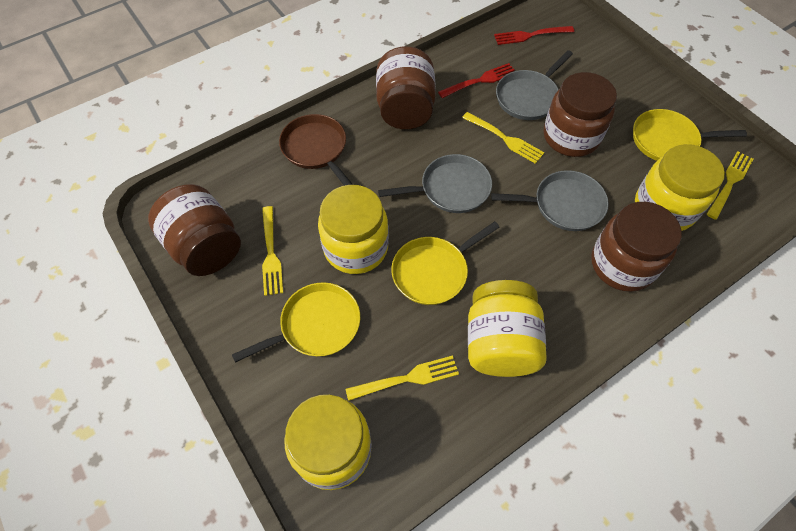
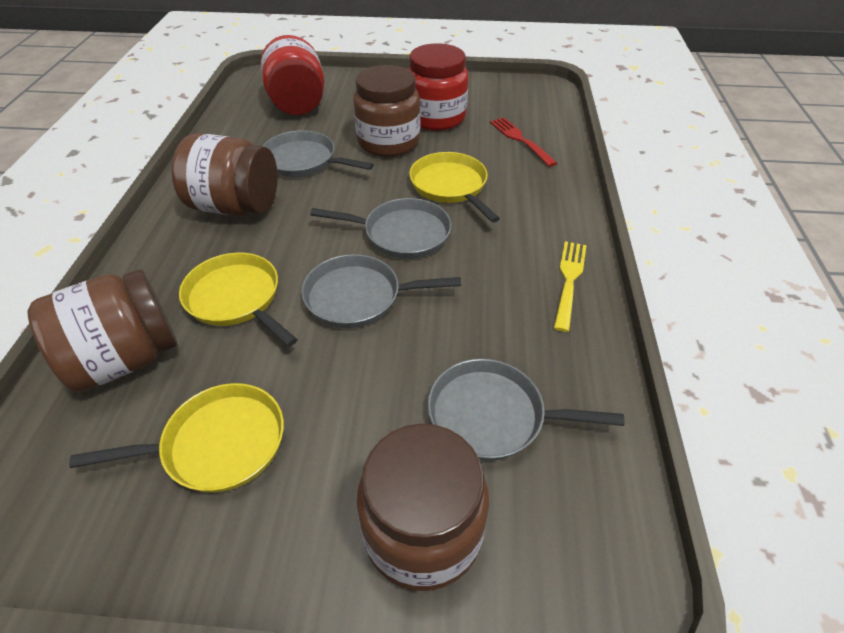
brown pan: 1 -> 0
grey pan: 3 -> 4
red fork: 2 -> 1
red jar: 0 -> 2
yellow fork: 4 -> 1
yellow jar: 4 -> 0

